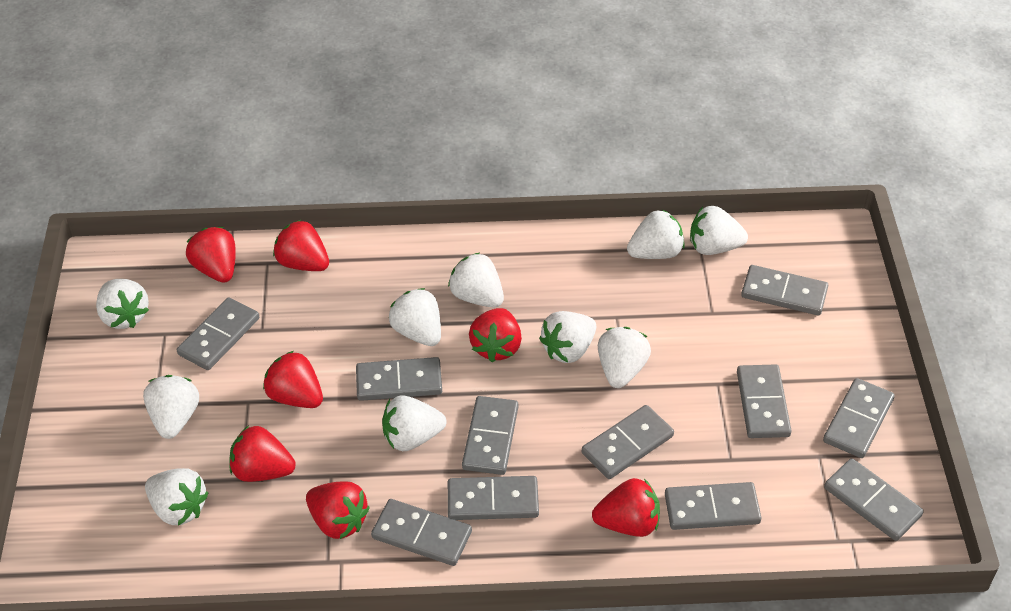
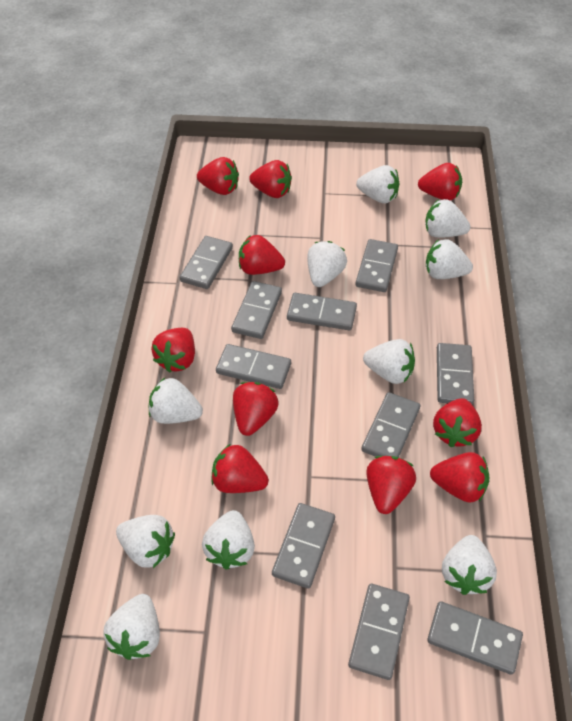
grey domino: 11 -> 10
red strawberry: 7 -> 10

